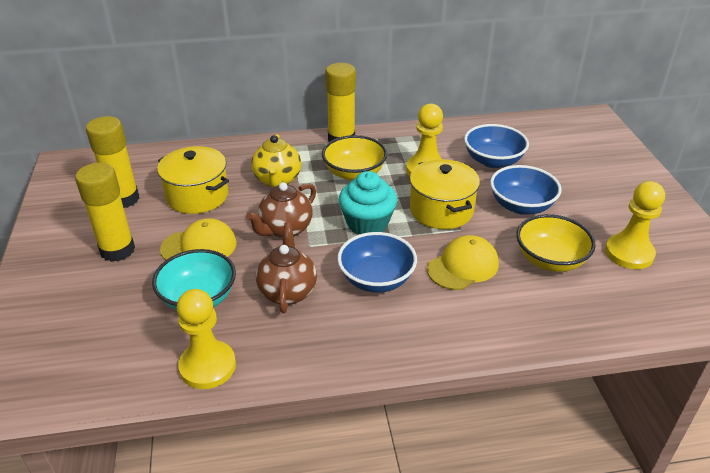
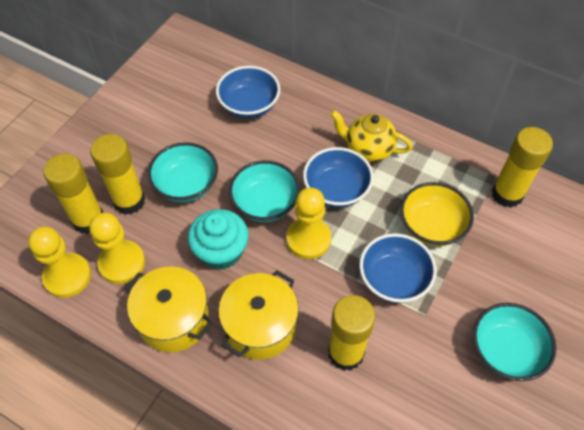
brown teapot: 2 -> 0
turquoise bowl: 1 -> 3
yellow bowl: 2 -> 1
yellow cap: 2 -> 0
yellow glue stick: 3 -> 4

